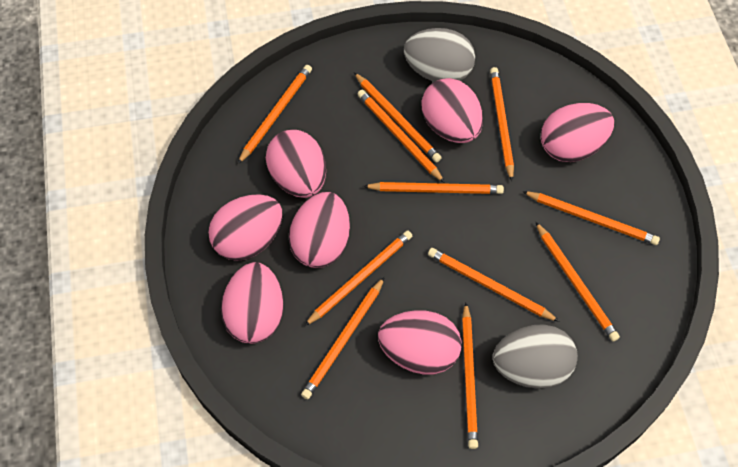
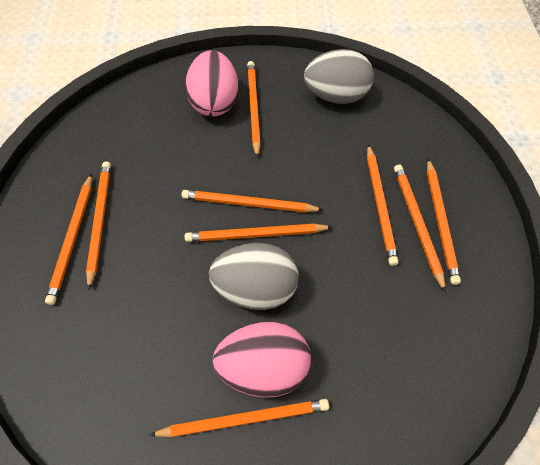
orange pencil: 11 -> 9
pink egg: 7 -> 2

